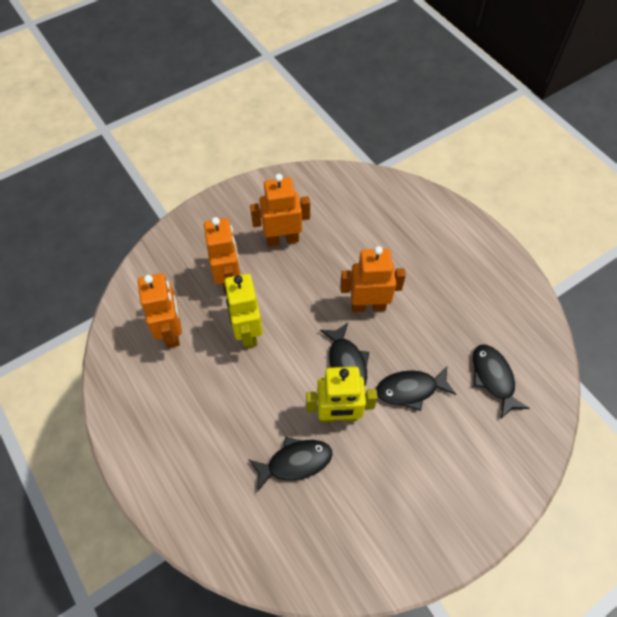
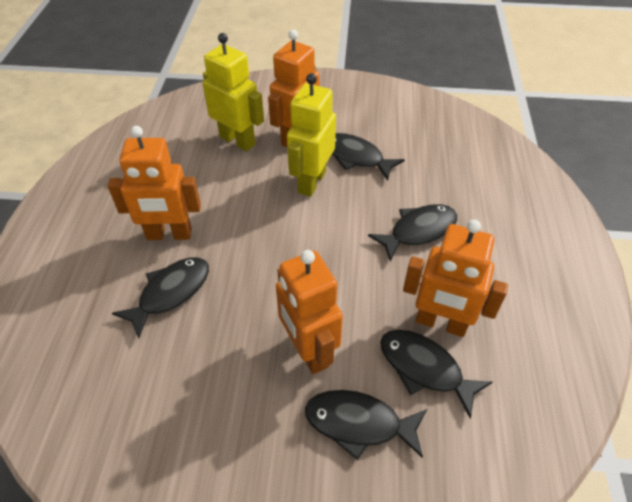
black fish: 4 -> 5

